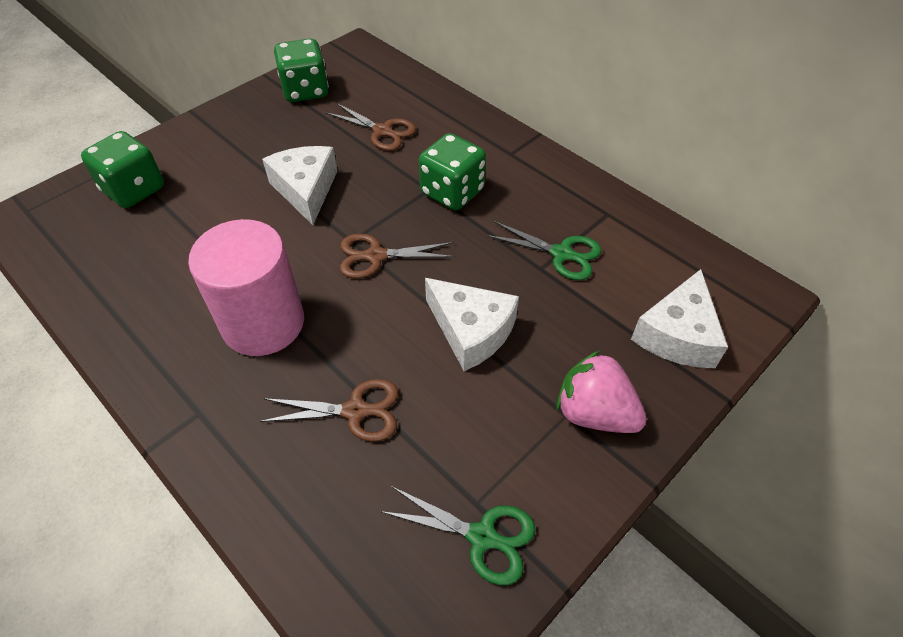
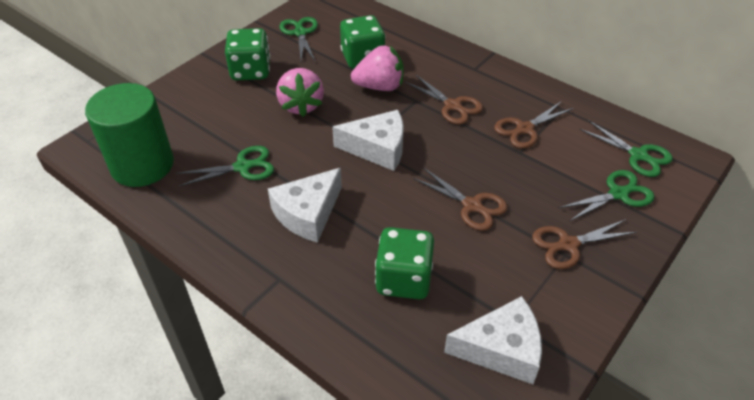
brown scissors: 3 -> 4
green cylinder: 0 -> 1
green scissors: 2 -> 4
pink cylinder: 1 -> 0
pink strawberry: 1 -> 2

